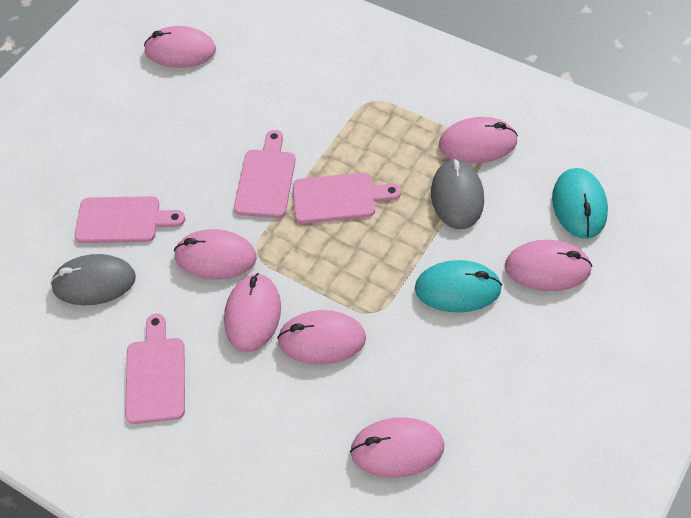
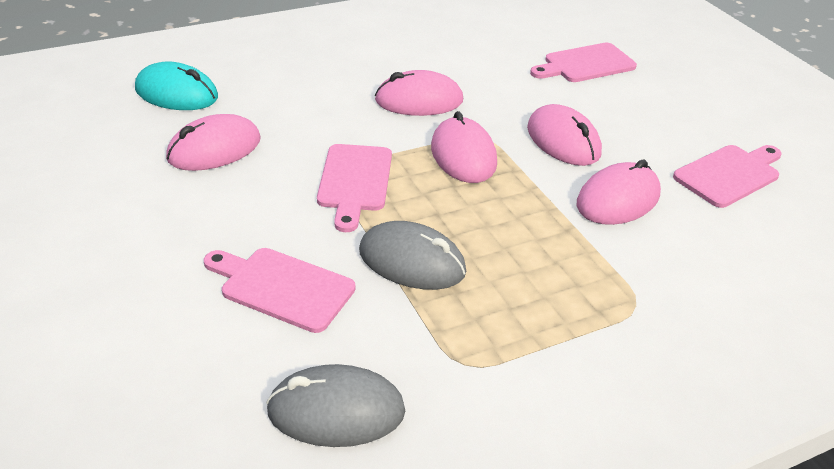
pink mouse: 7 -> 5
turquoise mouse: 2 -> 1

